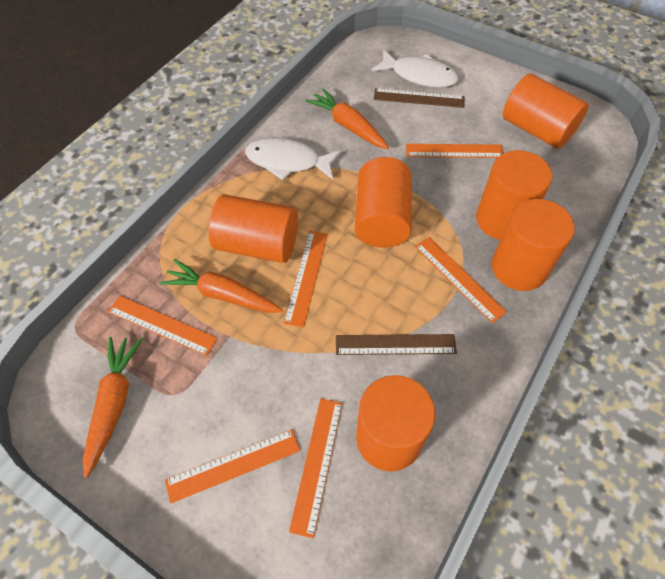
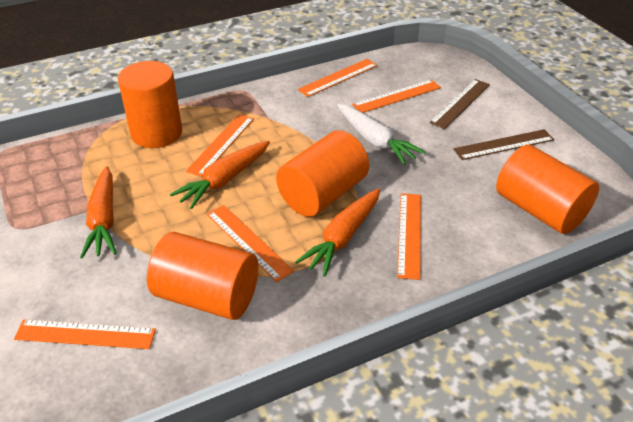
orange cylinder: 6 -> 4
white carrot: 0 -> 1
white fish: 2 -> 0

